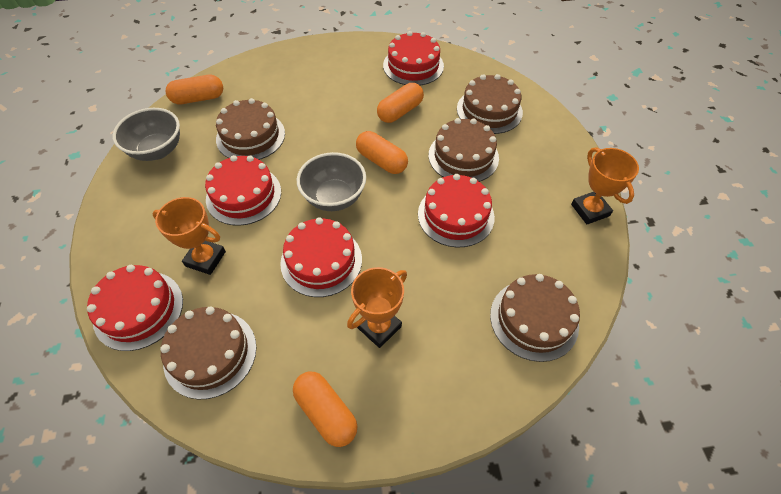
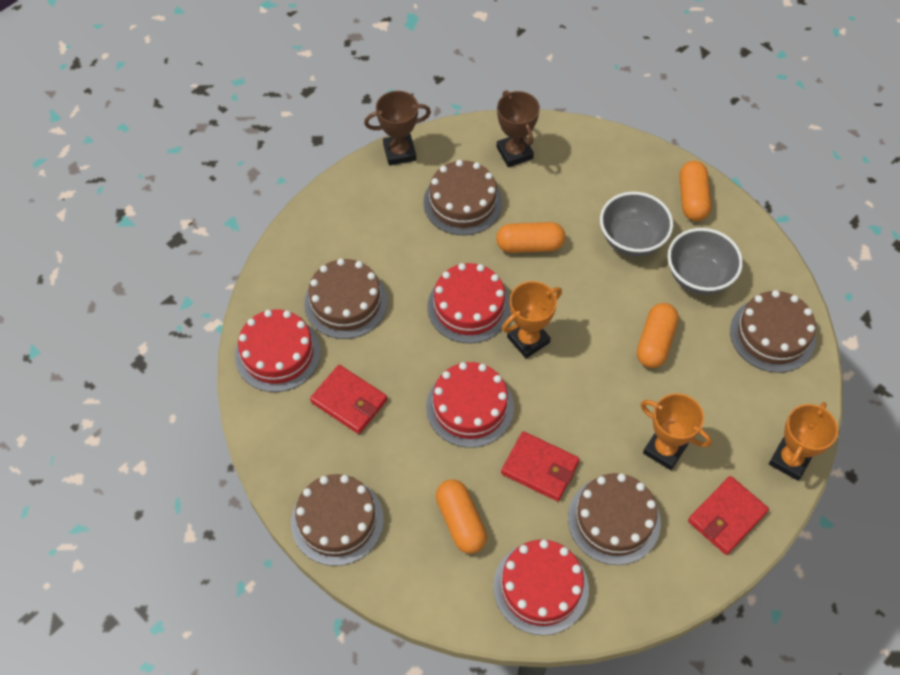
brown trophy: 0 -> 2
red cake: 5 -> 4
red wallet: 0 -> 3

